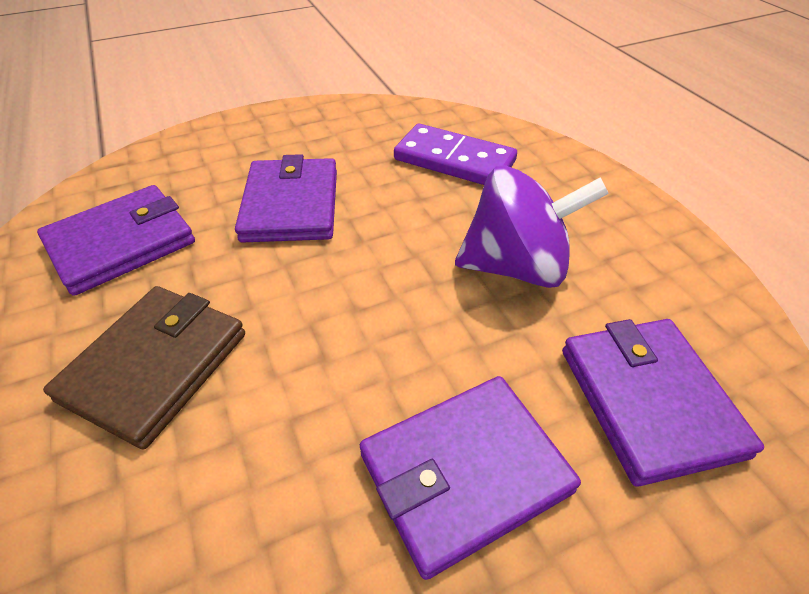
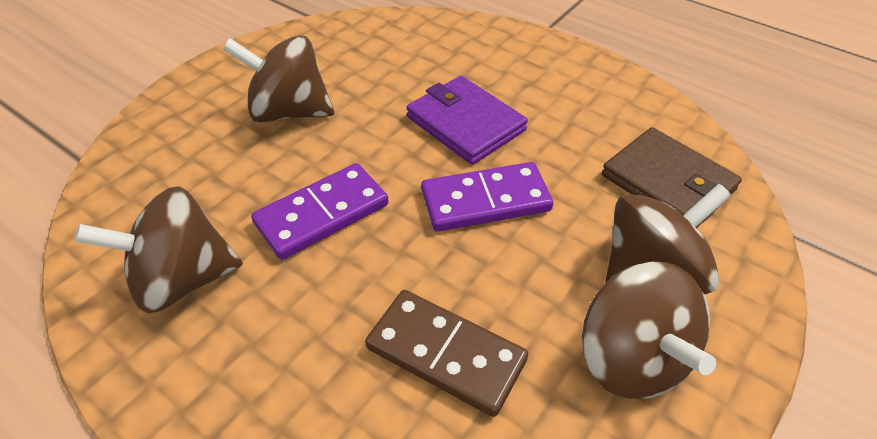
brown domino: 0 -> 1
brown spinning top: 0 -> 4
purple domino: 1 -> 2
purple spinning top: 1 -> 0
purple wallet: 4 -> 1

